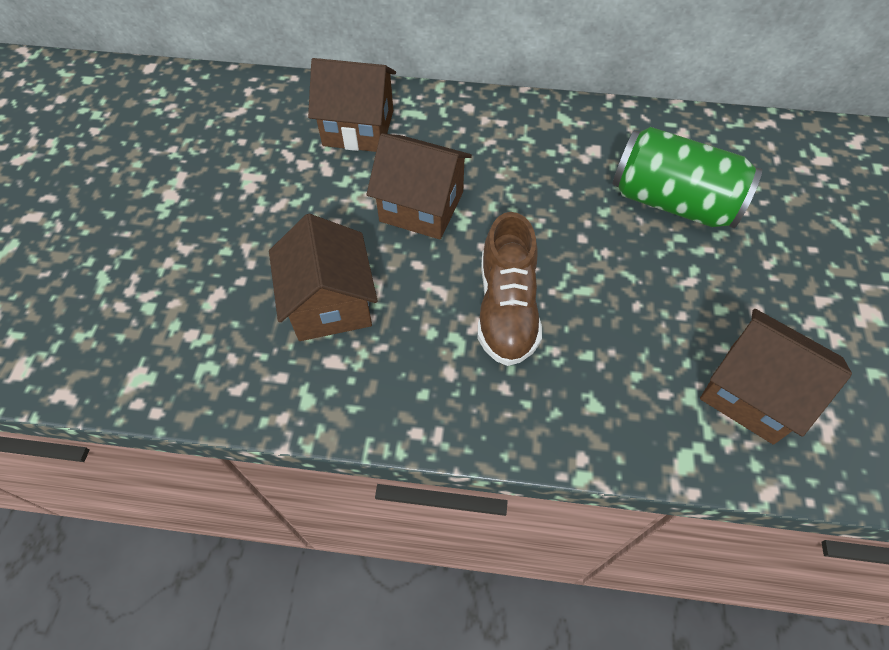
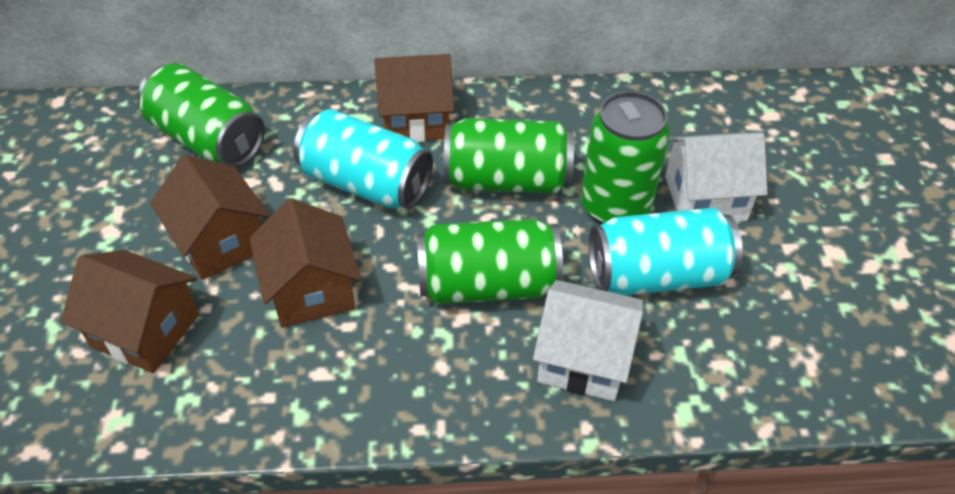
brown shoe: 1 -> 0
green can: 1 -> 4
turquoise can: 0 -> 2
white house: 0 -> 2

